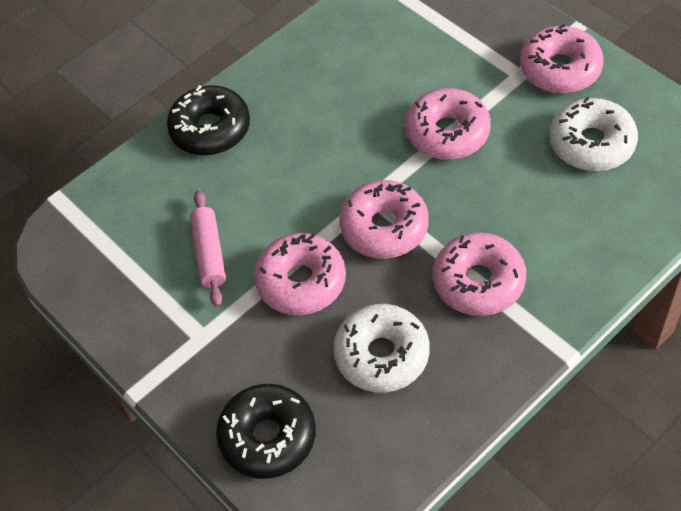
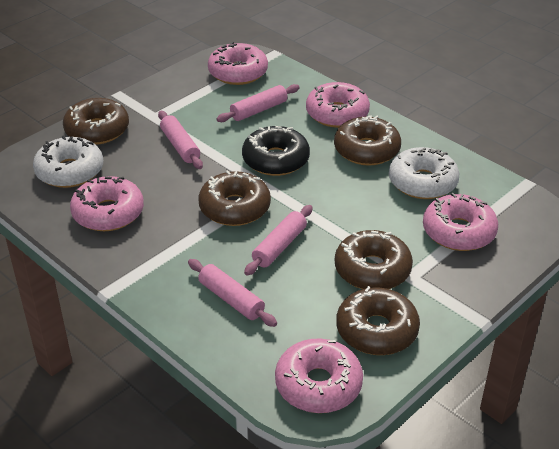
black donut: 2 -> 1
brown donut: 0 -> 5
pink rolling pin: 1 -> 4

